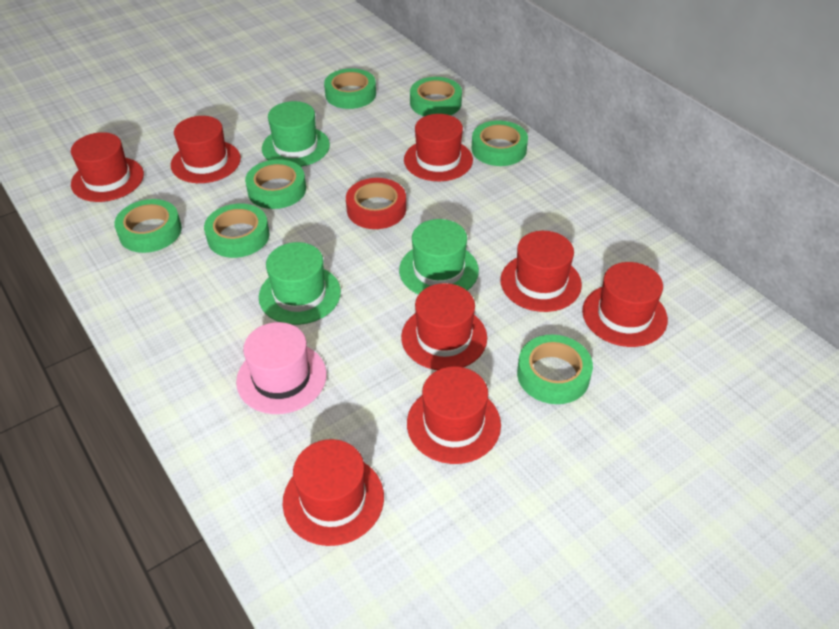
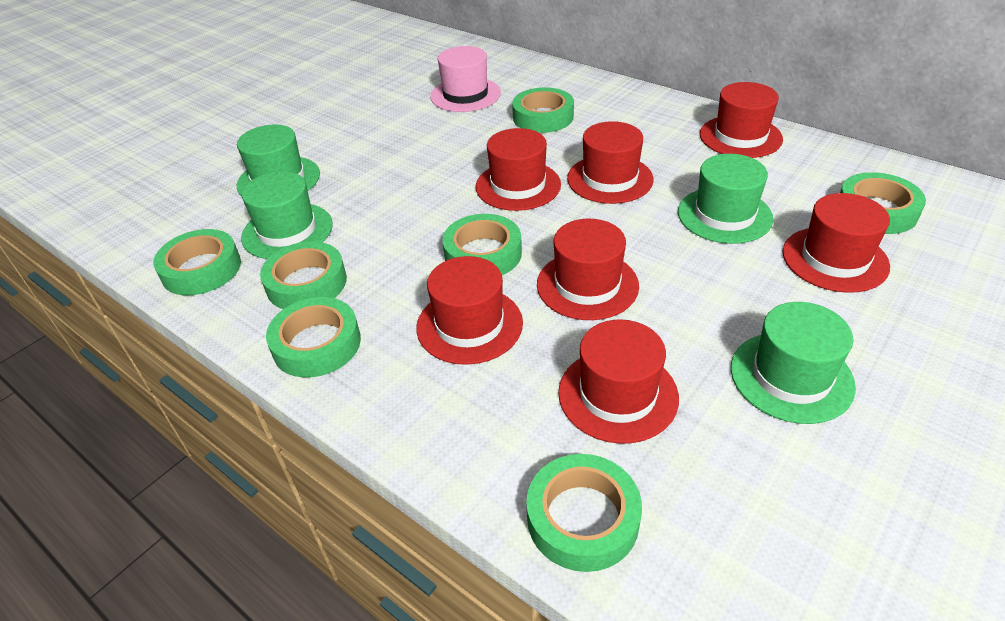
green hat: 3 -> 4
red hat: 8 -> 7
red tape: 1 -> 0

